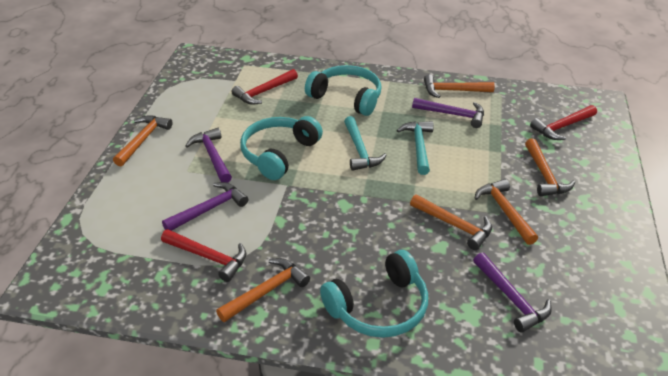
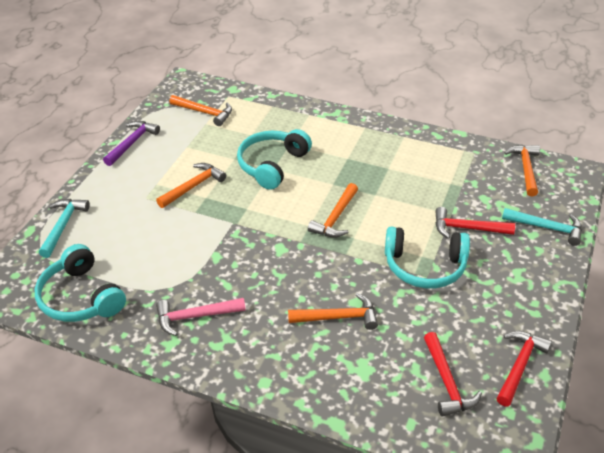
orange hammer: 6 -> 5
pink hammer: 0 -> 1
purple hammer: 4 -> 1

